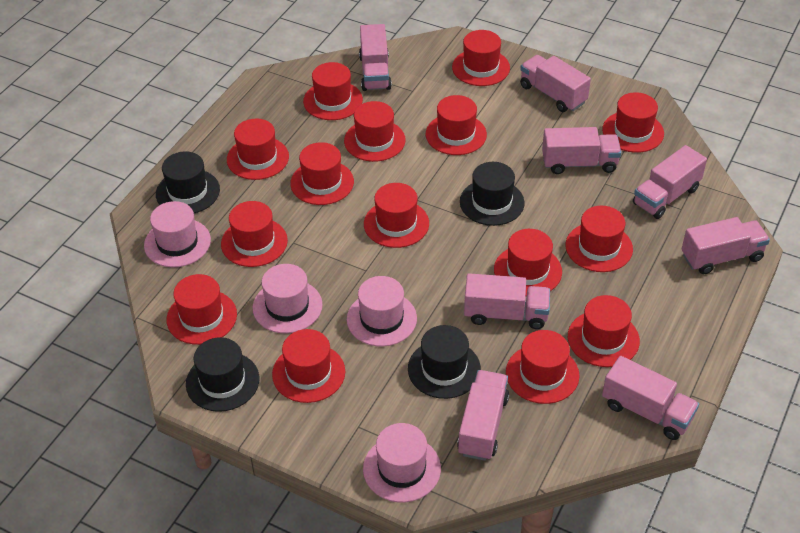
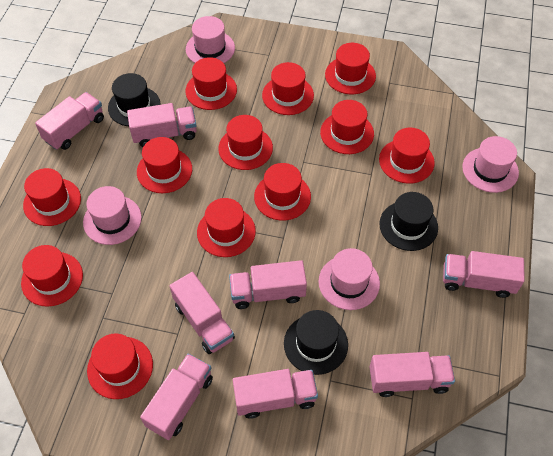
black hat: 4 -> 3
red hat: 15 -> 12

